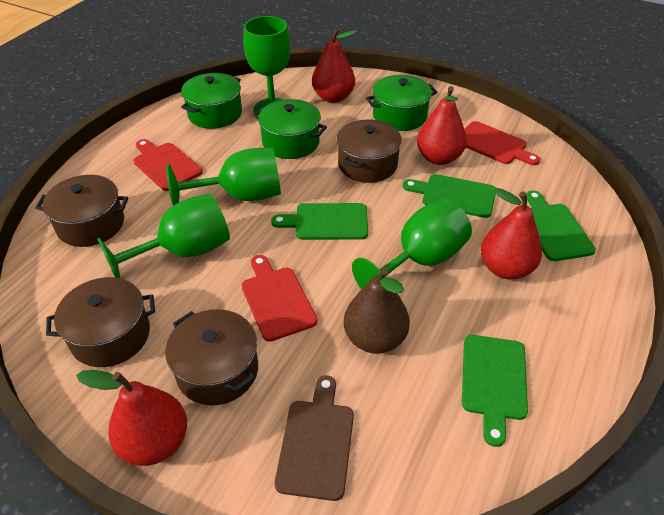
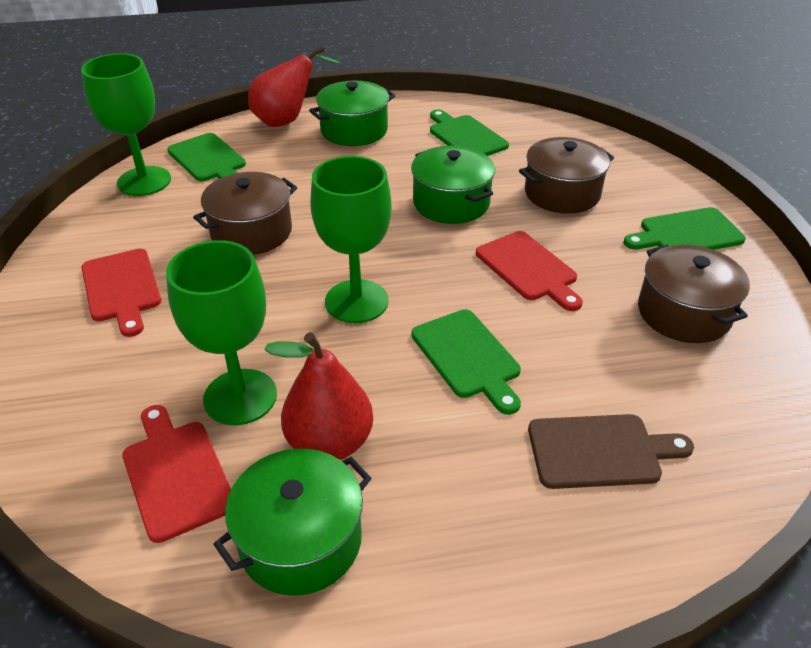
brown pear: 1 -> 0
brown pot: 4 -> 3
green goblet: 4 -> 3
red pear: 4 -> 2

